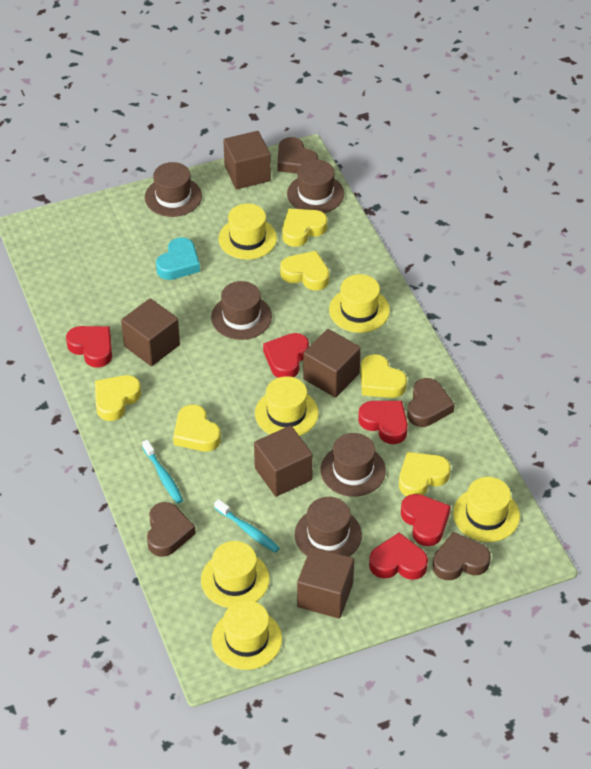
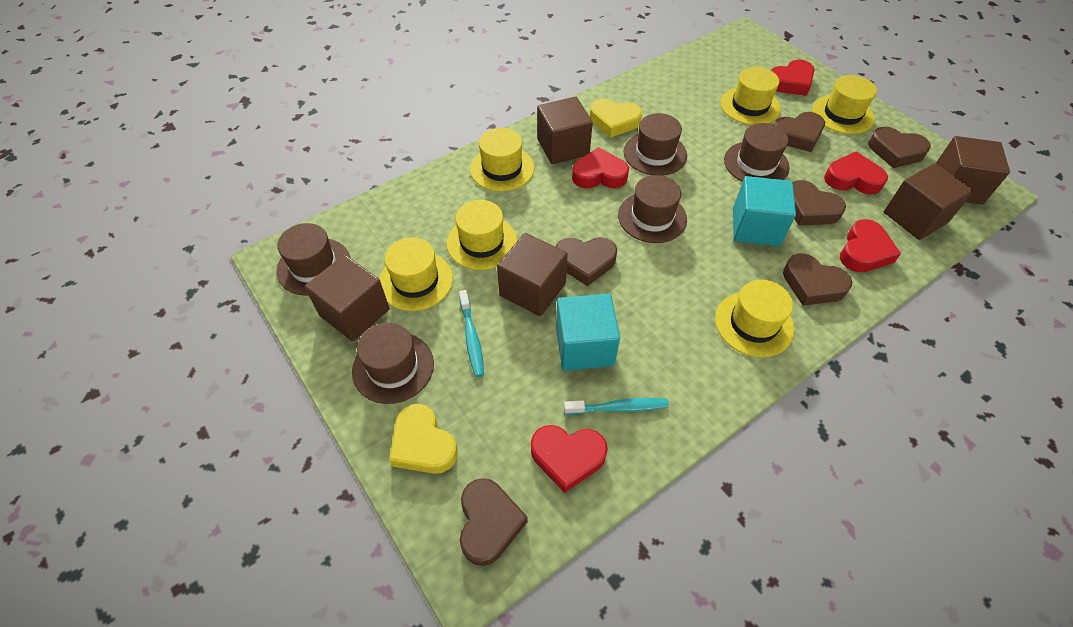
brown heart: 4 -> 6
turquoise cube: 0 -> 2
turquoise heart: 1 -> 0
yellow heart: 6 -> 2

